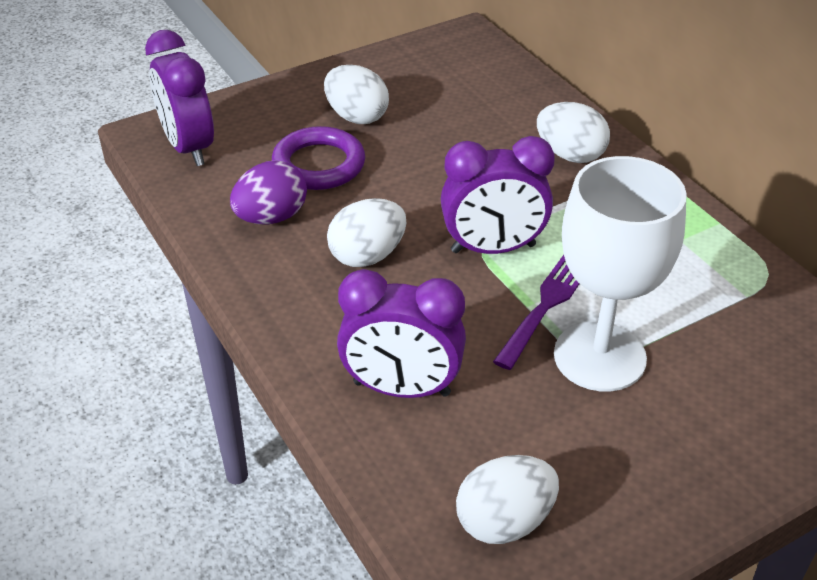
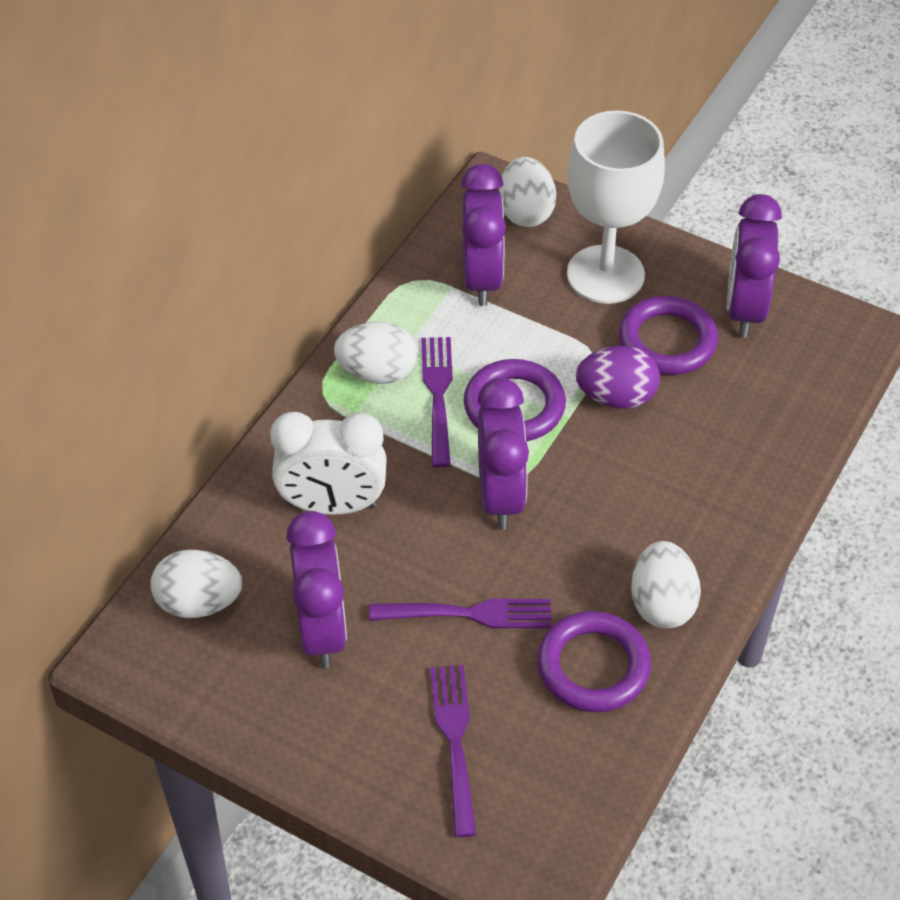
purple clock: 3 -> 4
purple fork: 1 -> 3
purple ring: 1 -> 3
white clock: 0 -> 1

